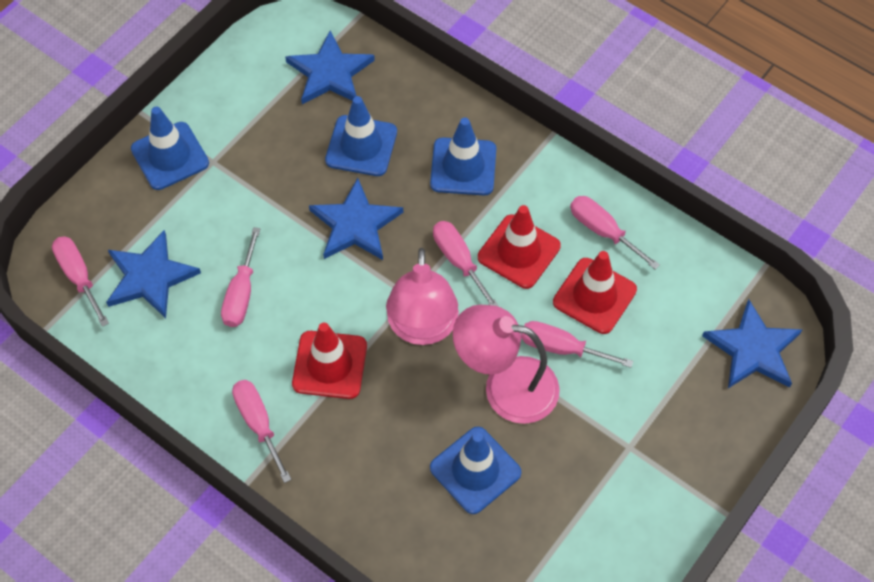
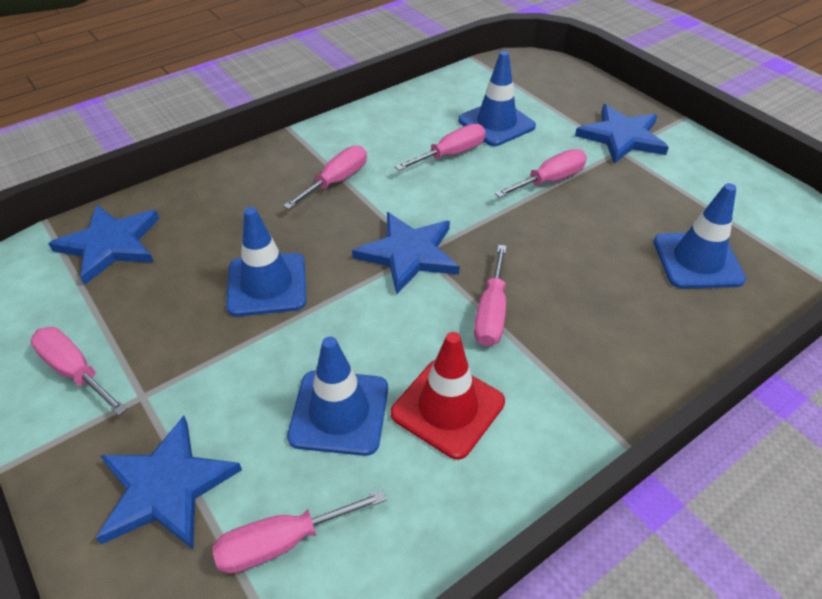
pink lamp: 2 -> 0
red traffic cone: 3 -> 1

